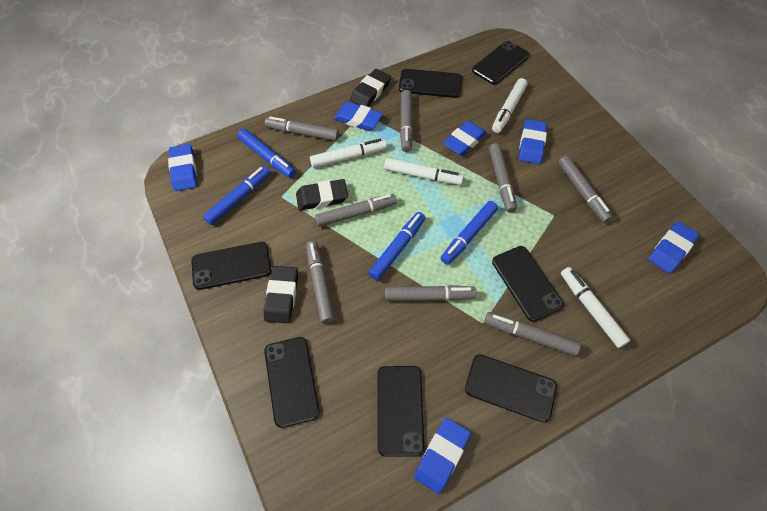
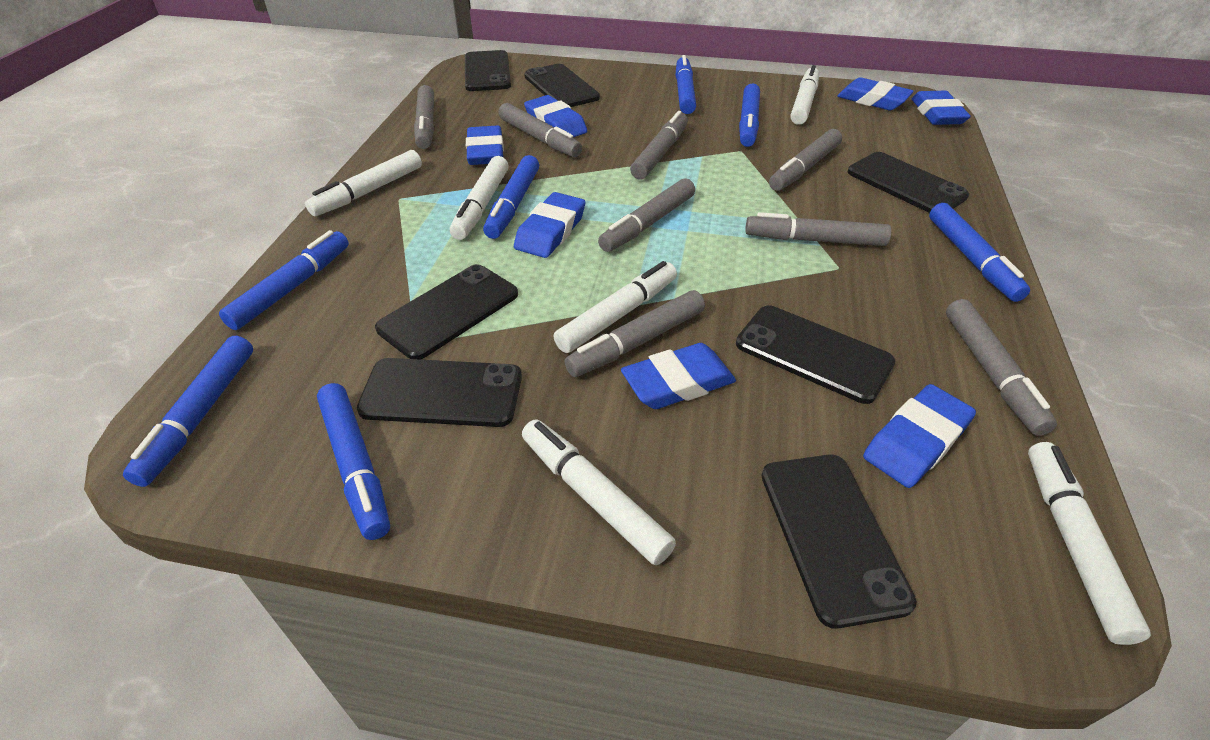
black eraser: 3 -> 0
blue eraser: 6 -> 7
blue marker: 4 -> 7
white marker: 4 -> 6

